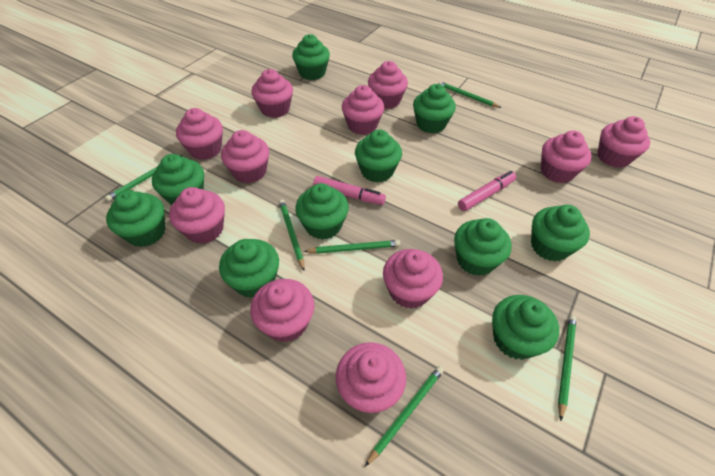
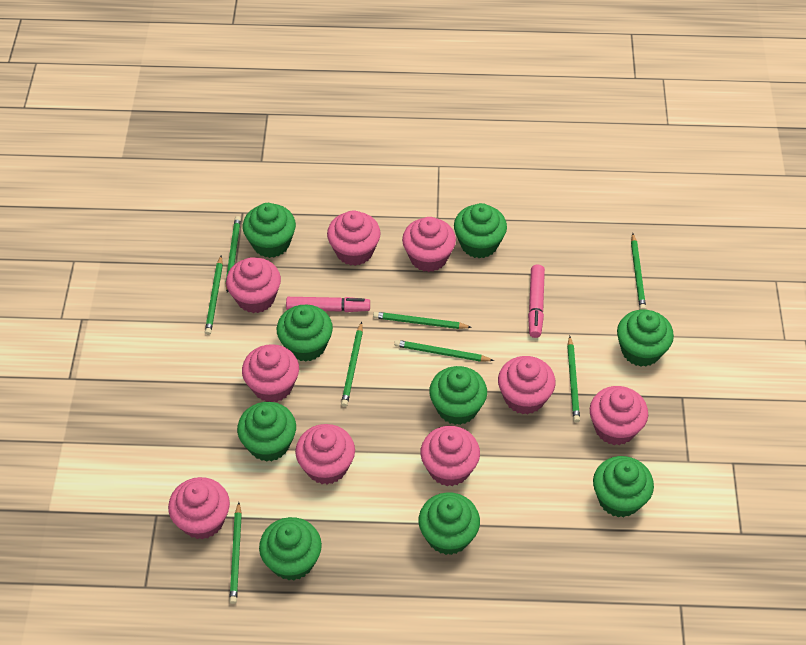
green cupcake: 10 -> 9
green pencil: 6 -> 8
pink cupcake: 11 -> 9

